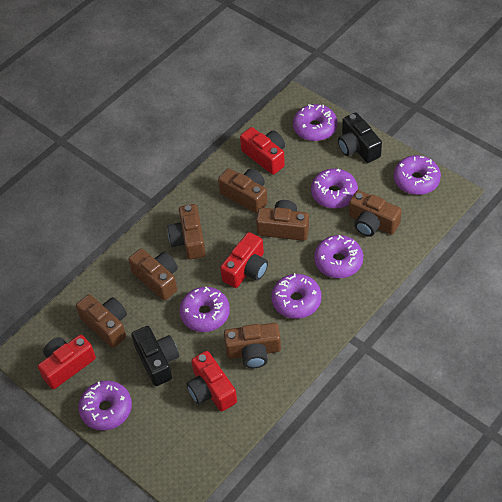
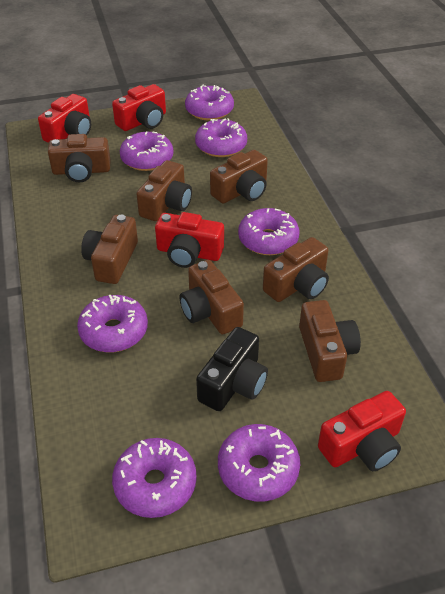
black camera: 2 -> 1

